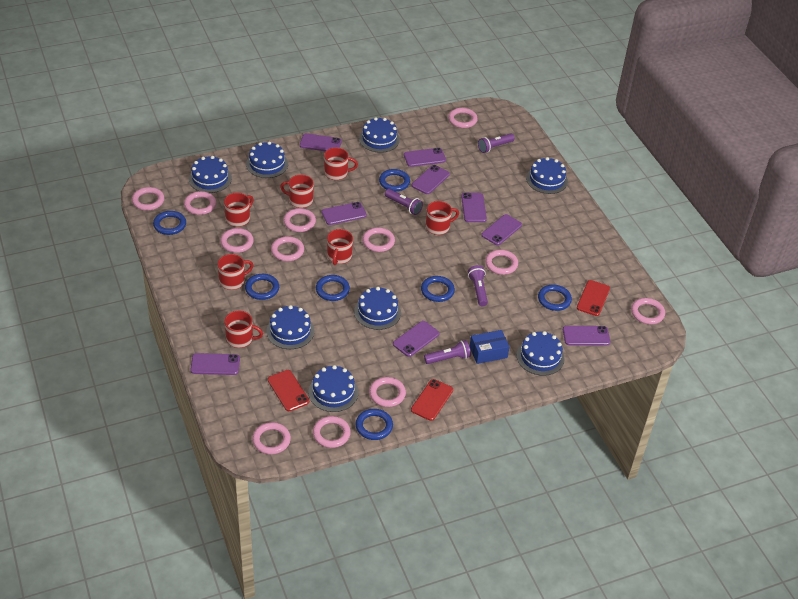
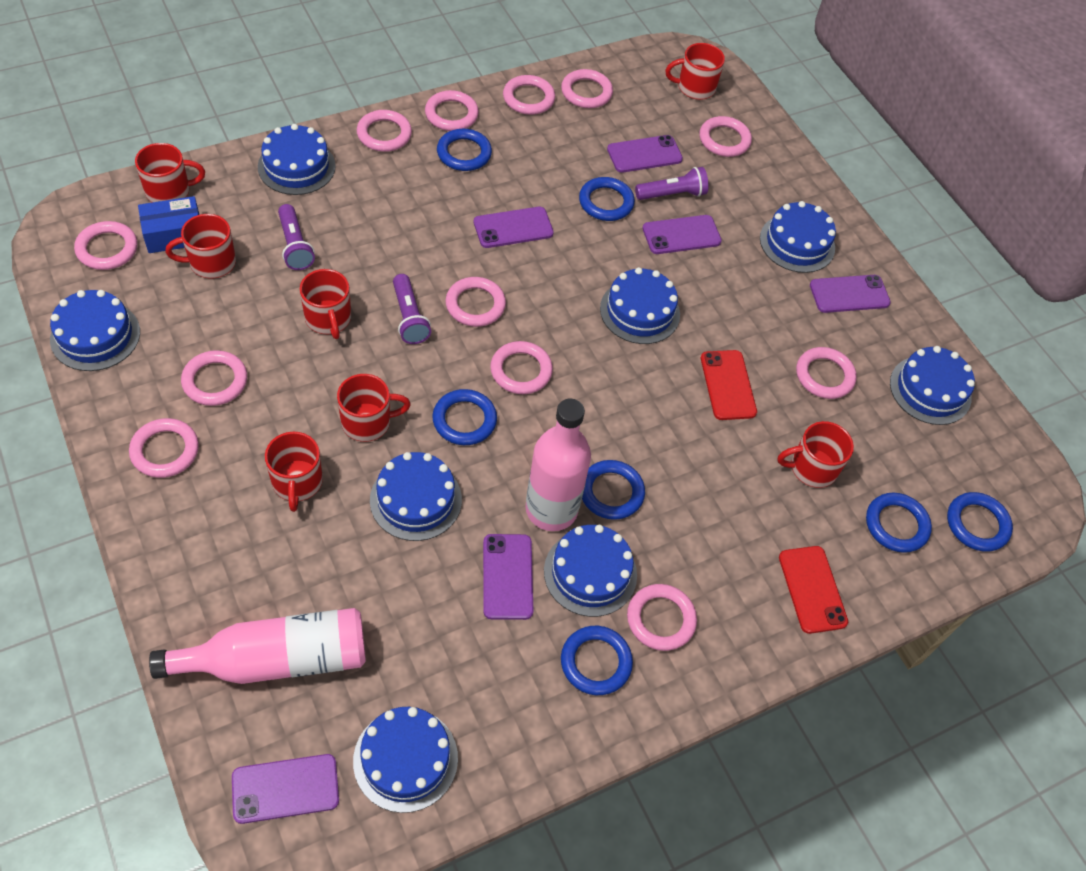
pink bottle: 0 -> 2
purple flashlight: 4 -> 3
purple phone: 9 -> 6
red phone: 3 -> 2

